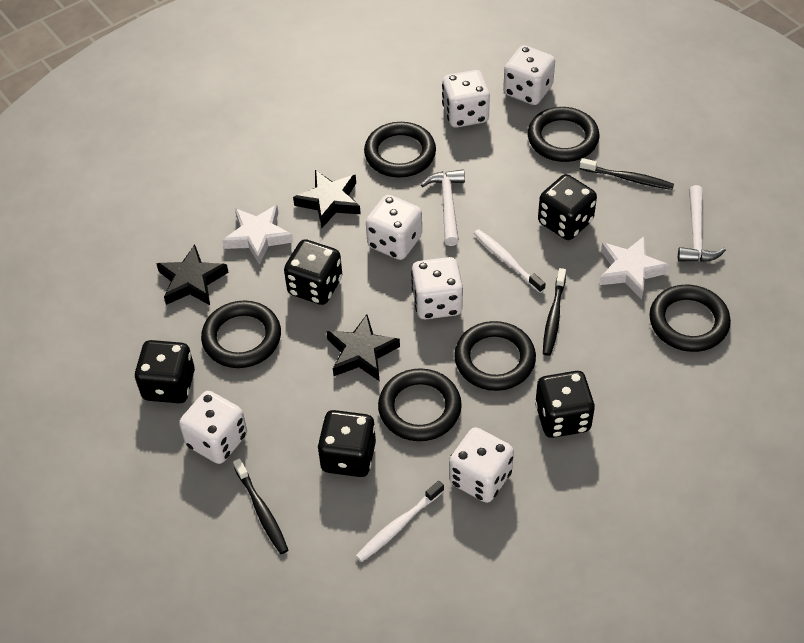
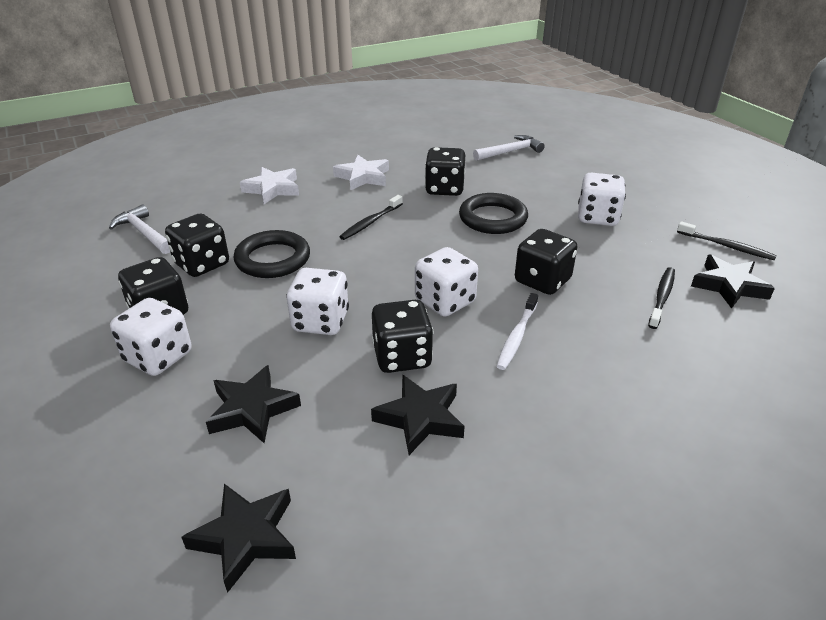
black ring: 6 -> 2
black star: 3 -> 4
white dice: 6 -> 4
white toothbrush: 2 -> 1

